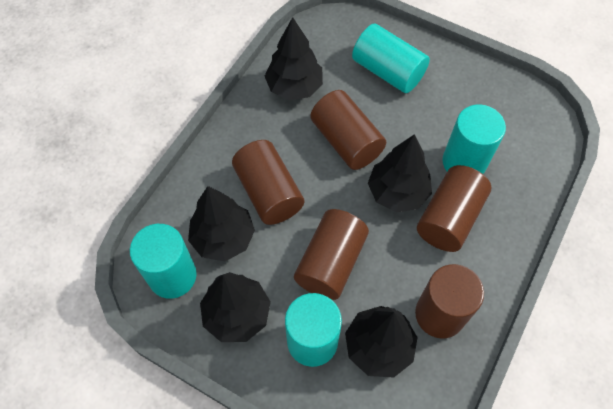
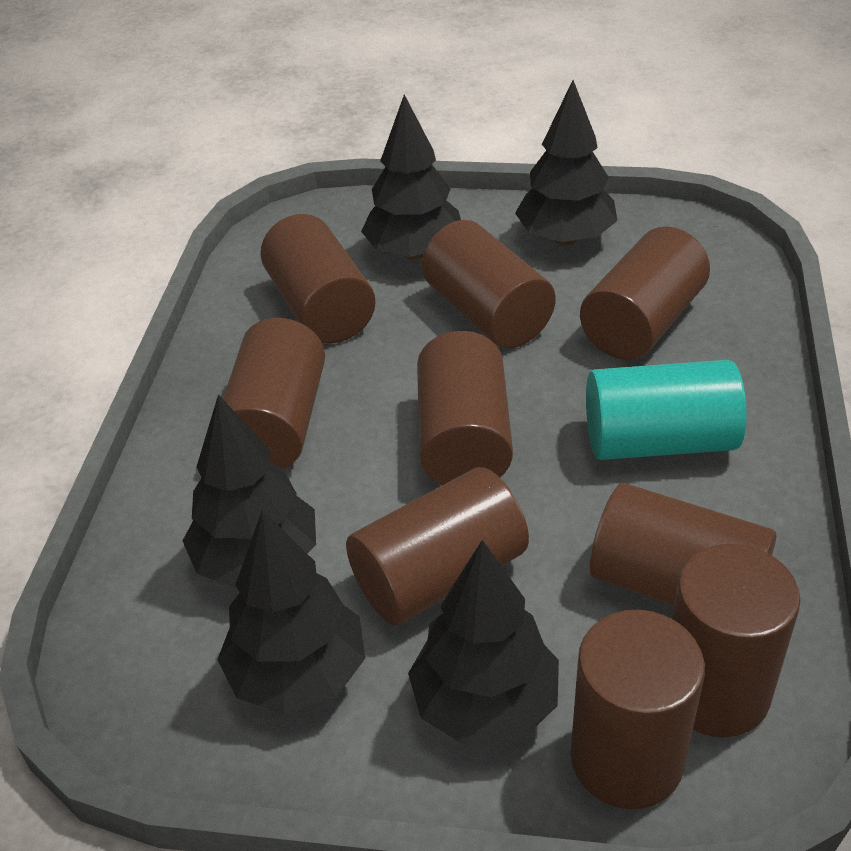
brown cylinder: 5 -> 9
turquoise cylinder: 4 -> 1

